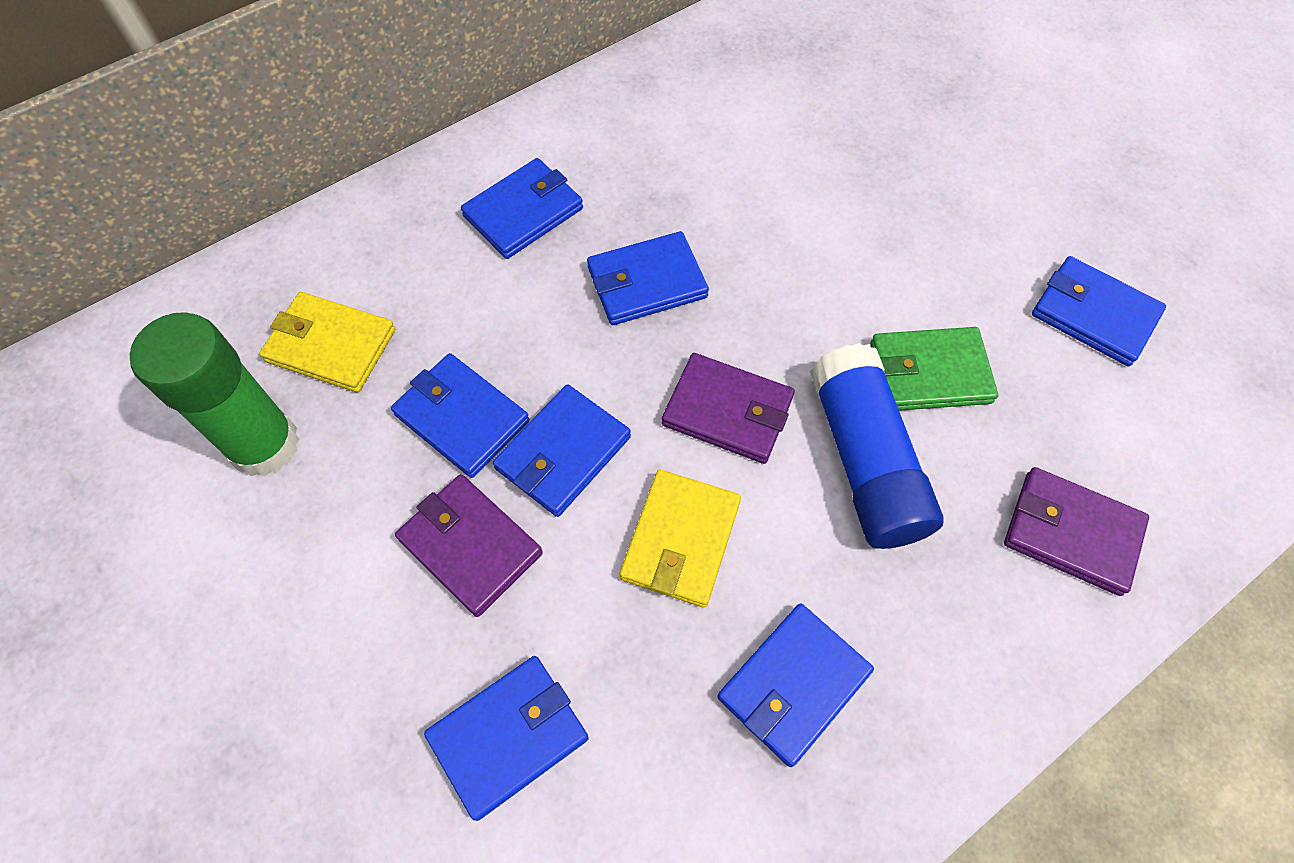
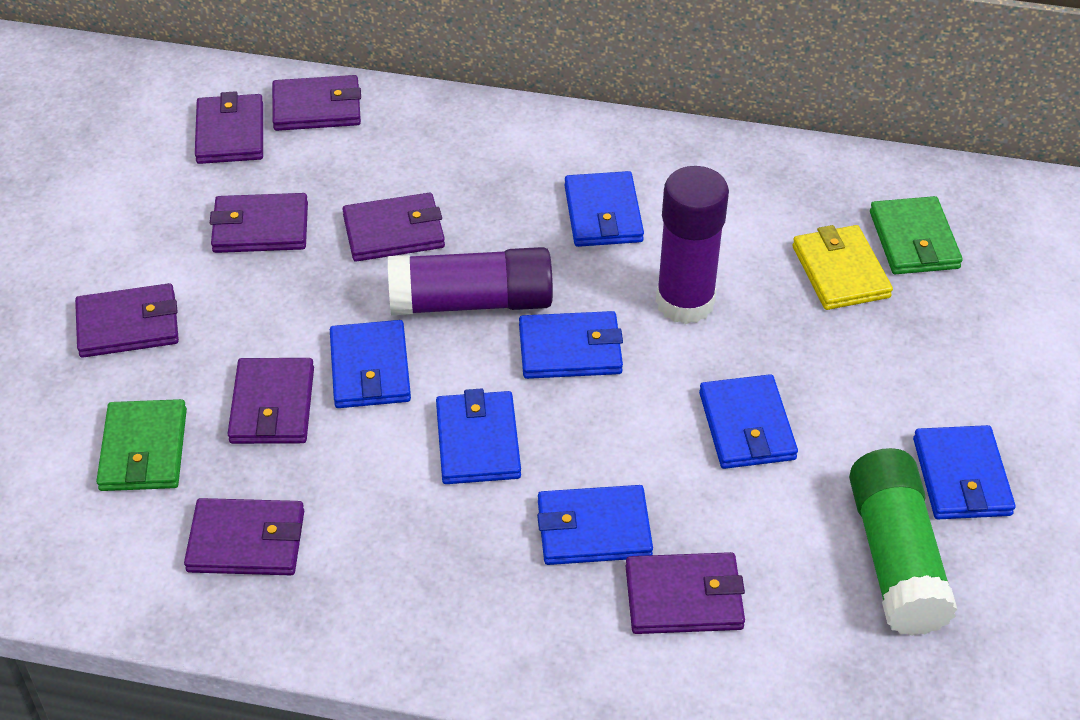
blue glue stick: 1 -> 0
green wallet: 1 -> 2
purple glue stick: 0 -> 2
purple wallet: 3 -> 8
yellow wallet: 2 -> 1

